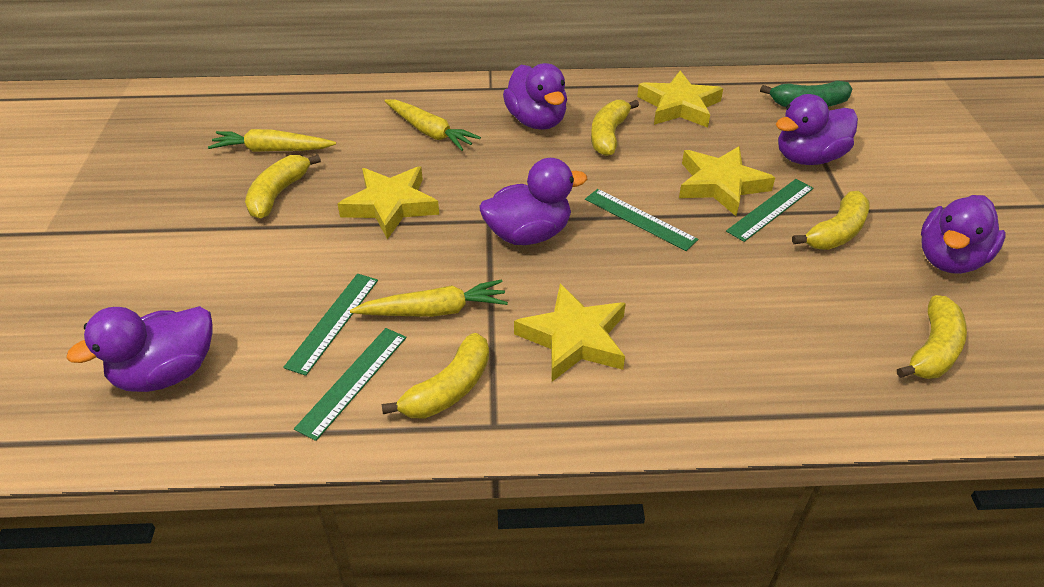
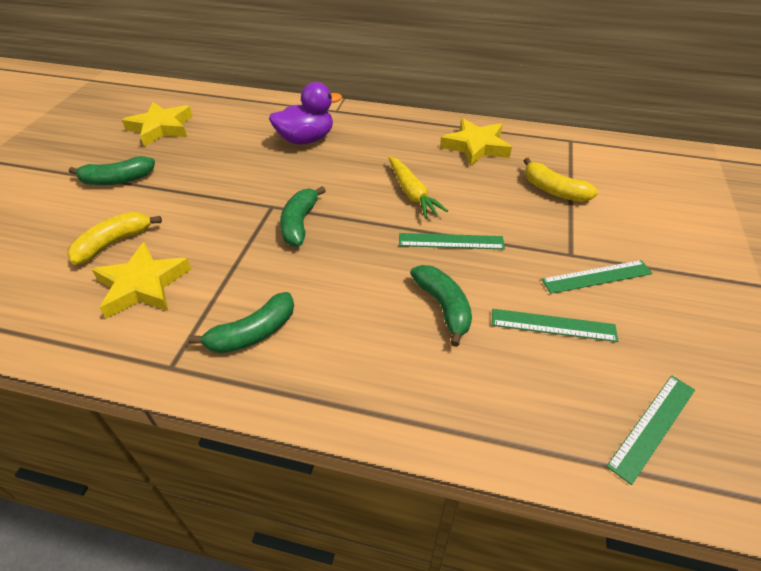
green banana: 1 -> 4
purple duck: 5 -> 1
yellow banana: 5 -> 2
yellow carrot: 3 -> 1
yellow star: 4 -> 3

